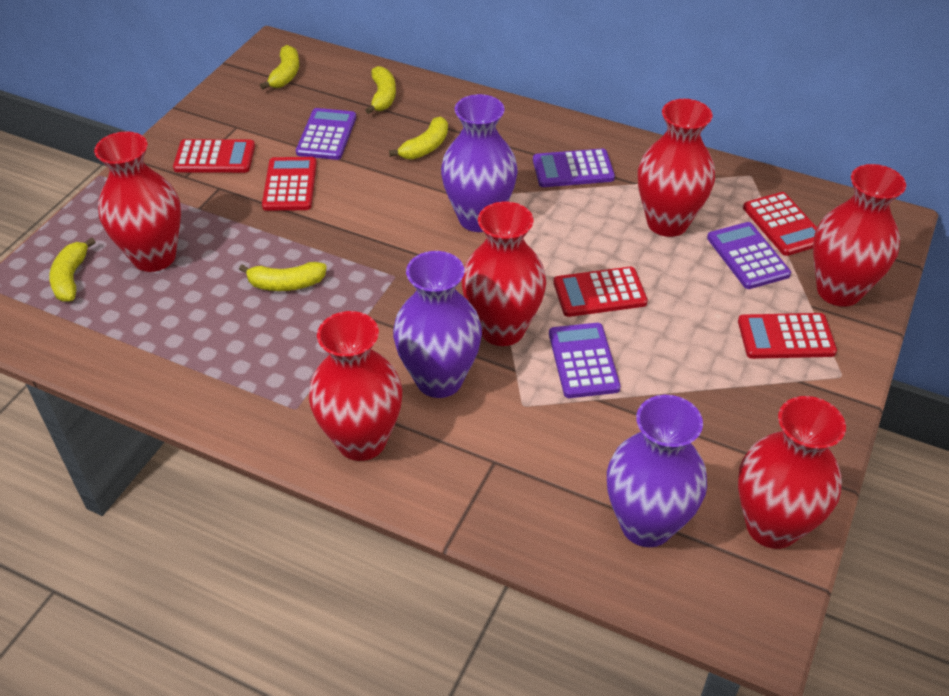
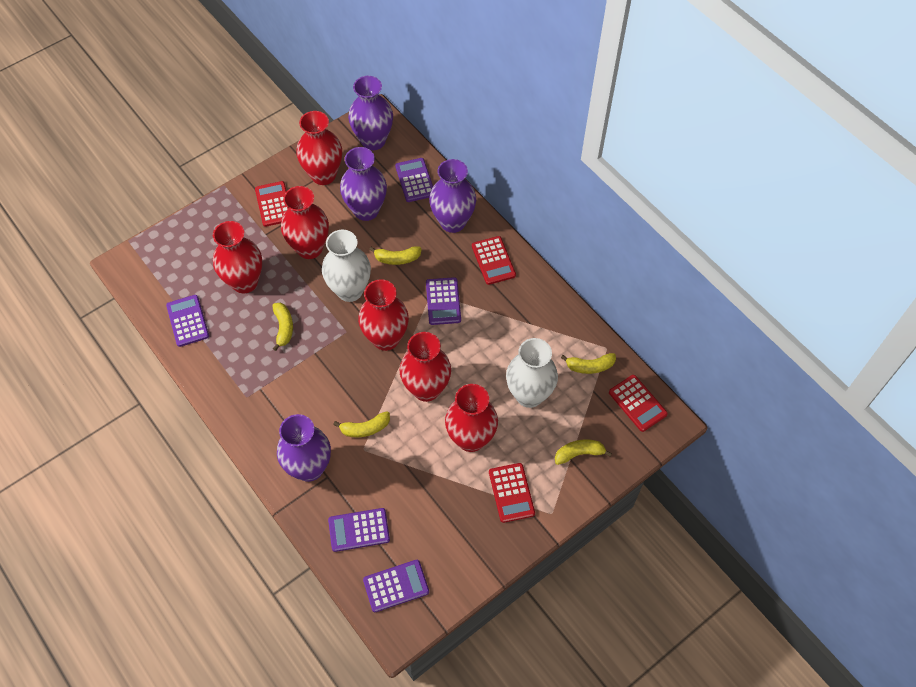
purple calculator: 4 -> 5
purple vase: 3 -> 4
red calculator: 5 -> 4
white vase: 0 -> 2

